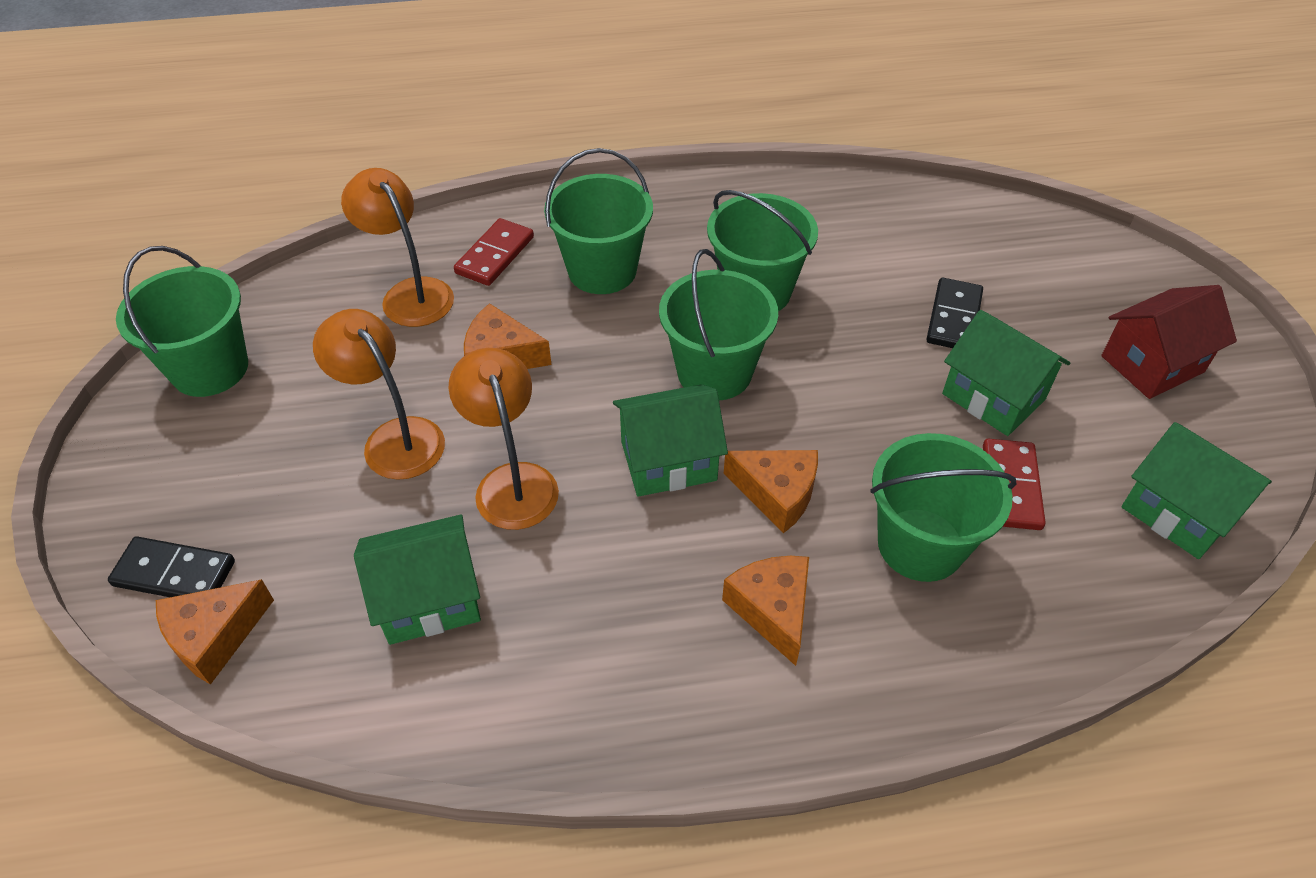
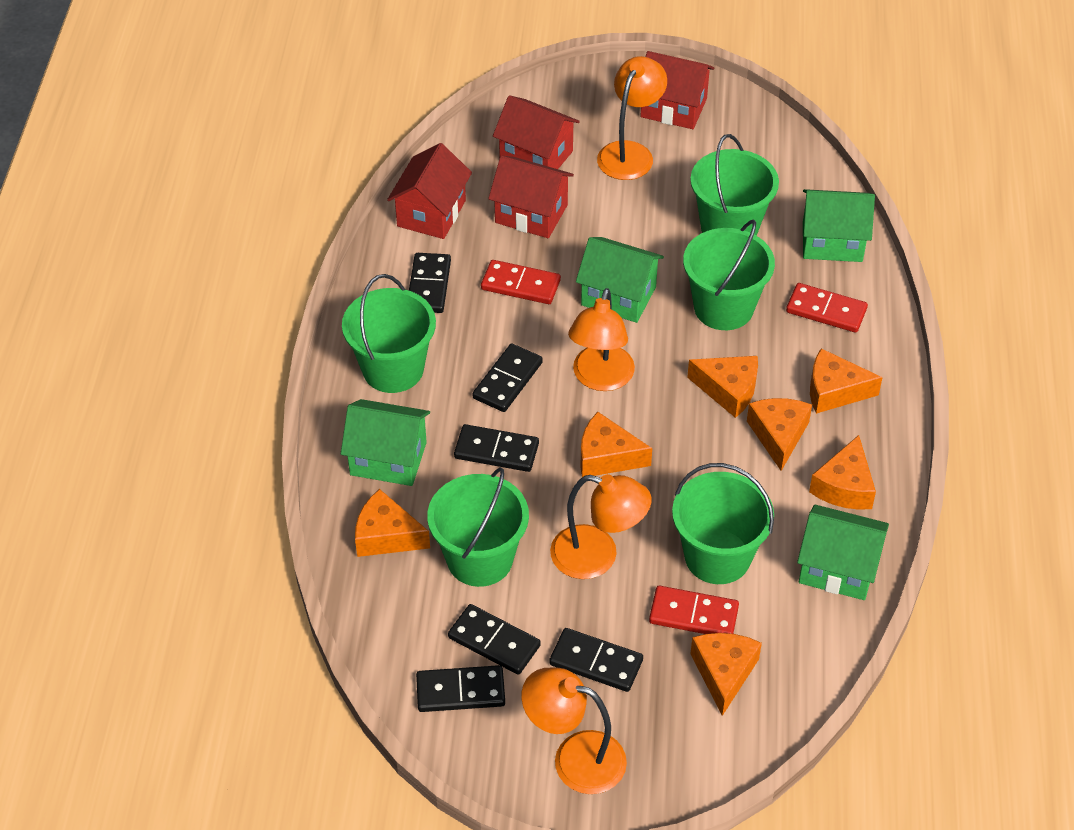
black domino: 2 -> 6
orange cheese: 4 -> 7
orange lamp: 3 -> 4
red domino: 2 -> 3
red house: 1 -> 4

